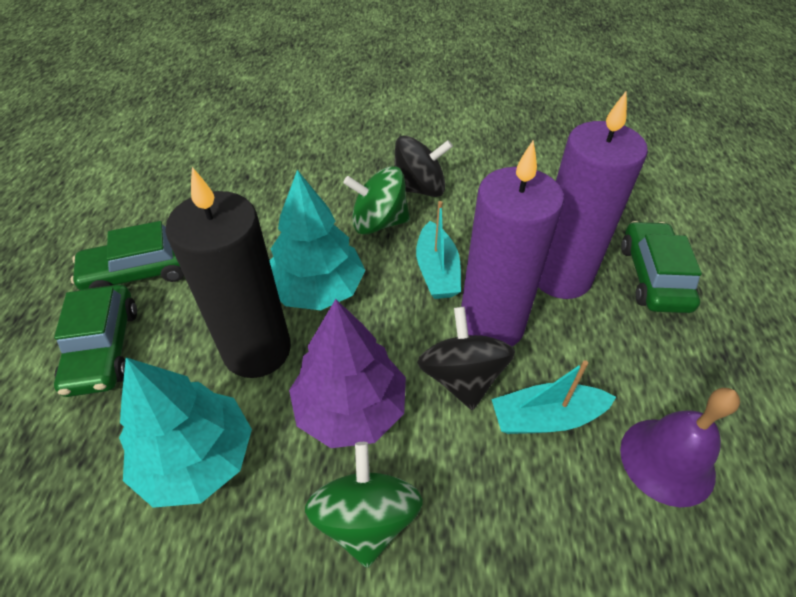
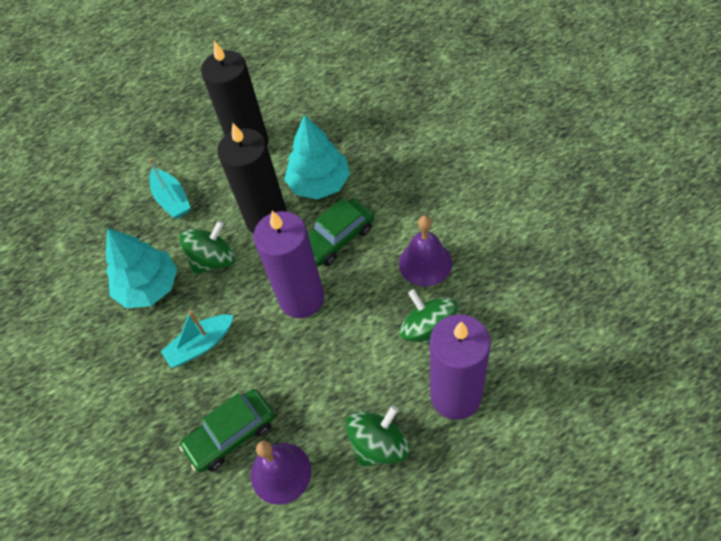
black candle: 1 -> 2
black spinning top: 2 -> 0
green car: 3 -> 2
green spinning top: 2 -> 3
purple bell: 1 -> 2
purple tree: 1 -> 0

